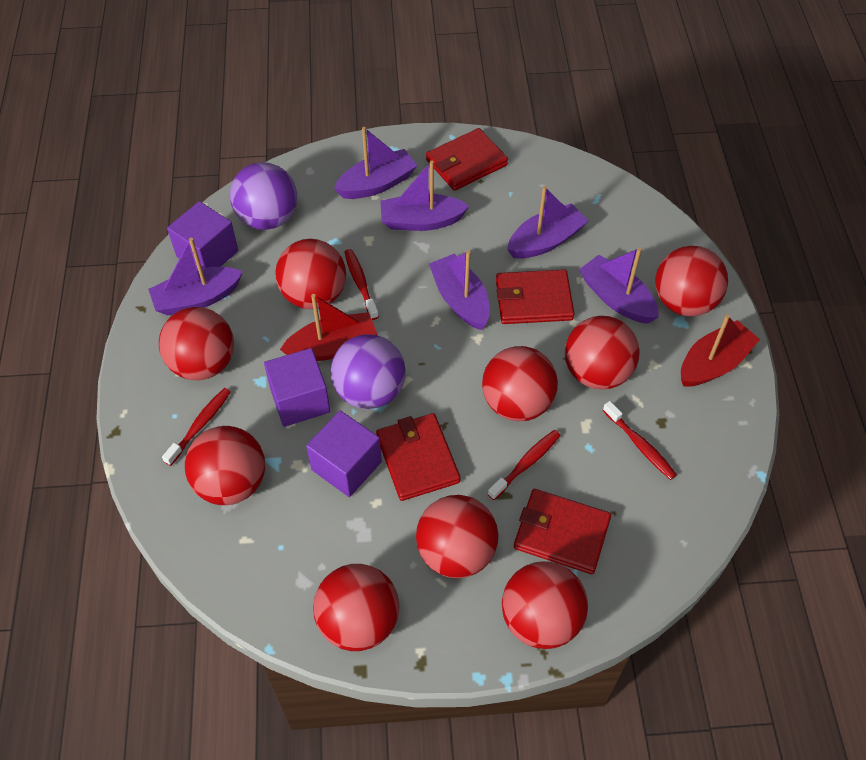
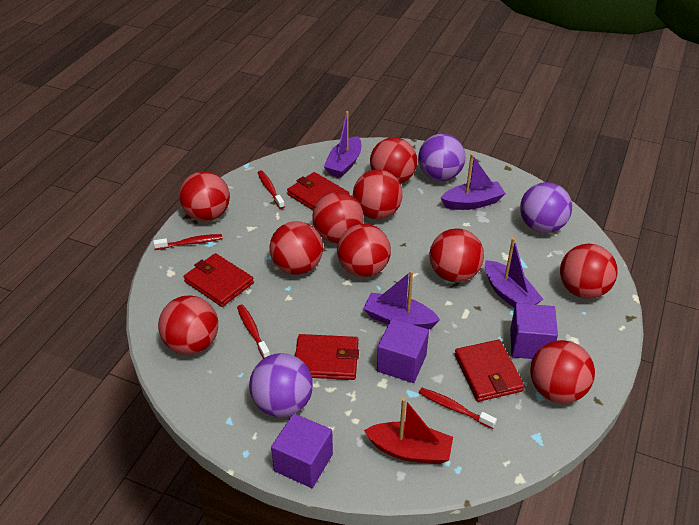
purple ball: 2 -> 3
purple boat: 6 -> 4
red ball: 9 -> 10
red boat: 2 -> 1

